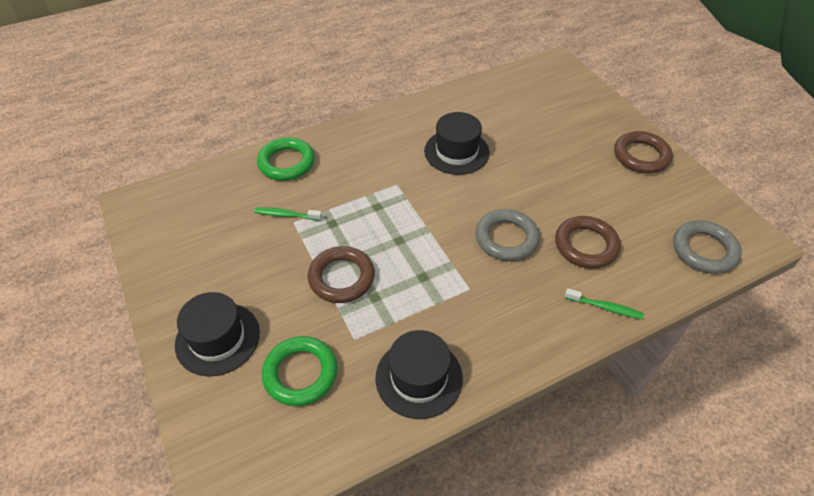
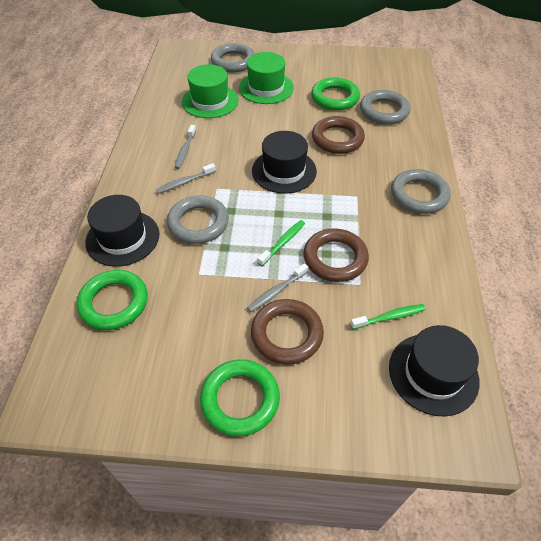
green hat: 0 -> 2
green ring: 2 -> 3
grey ring: 2 -> 4
grey toothbrush: 0 -> 3

